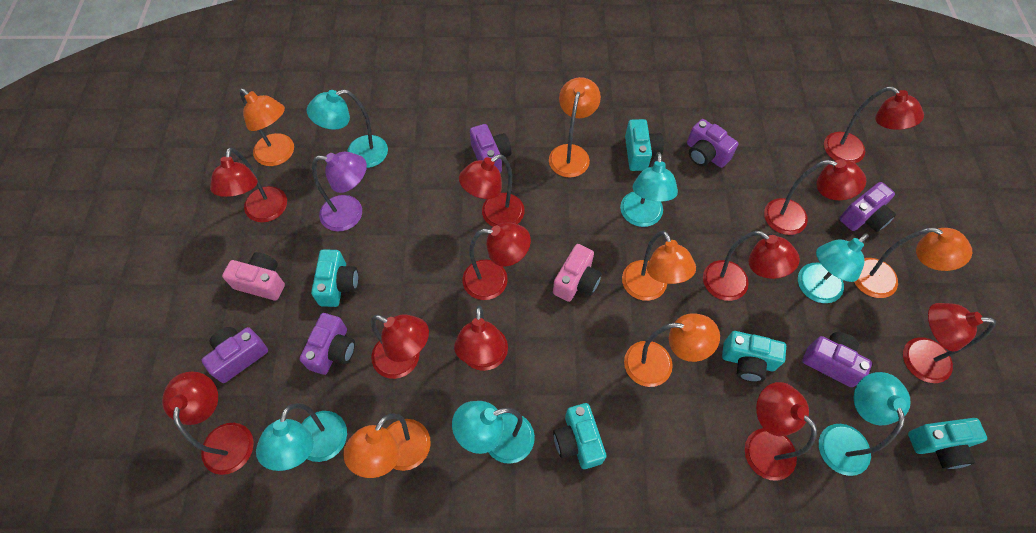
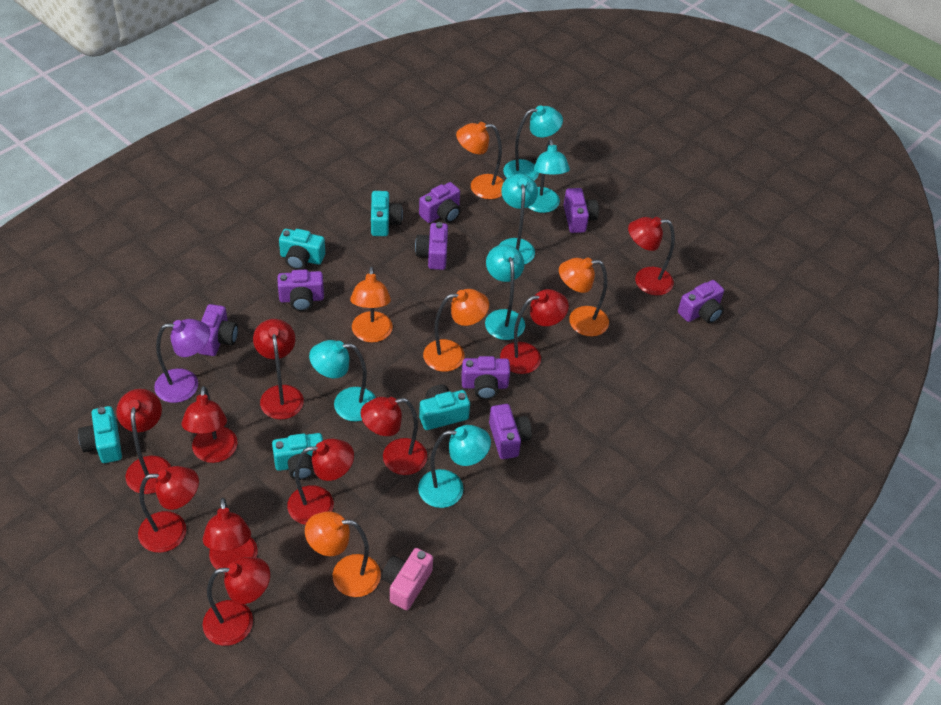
orange lamp: 6 -> 5
pink camera: 2 -> 1
purple camera: 6 -> 8
red lamp: 11 -> 10

